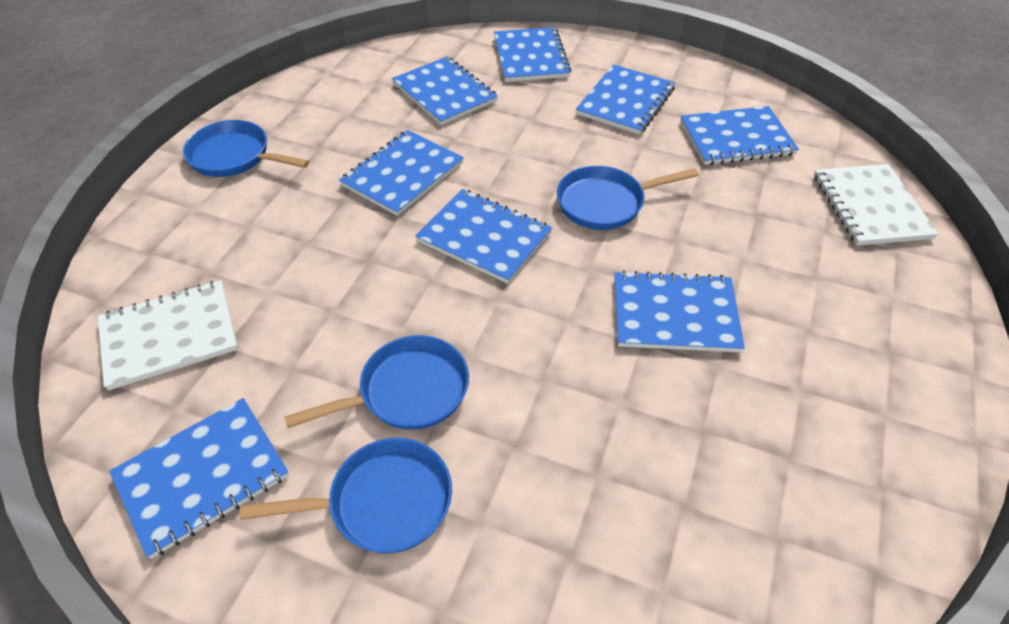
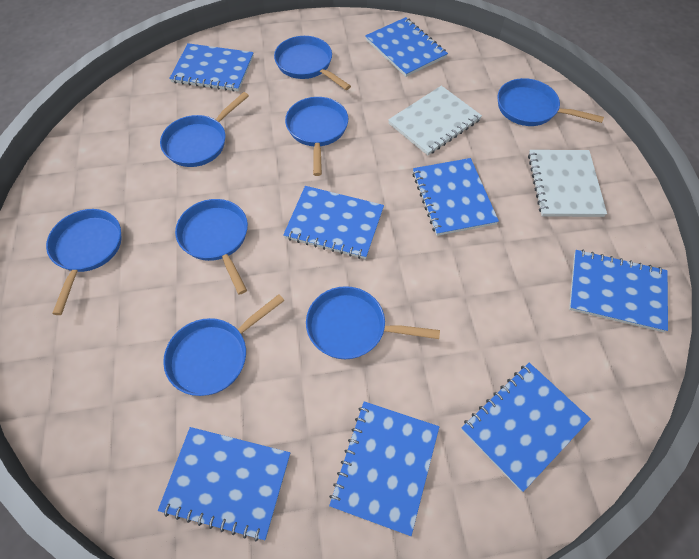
blue pan: 4 -> 8

